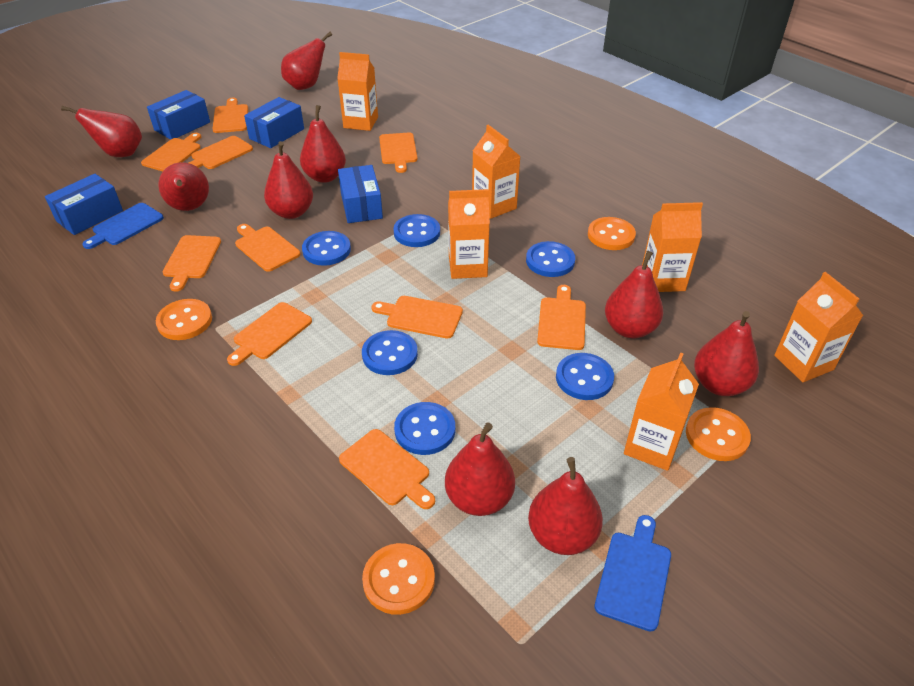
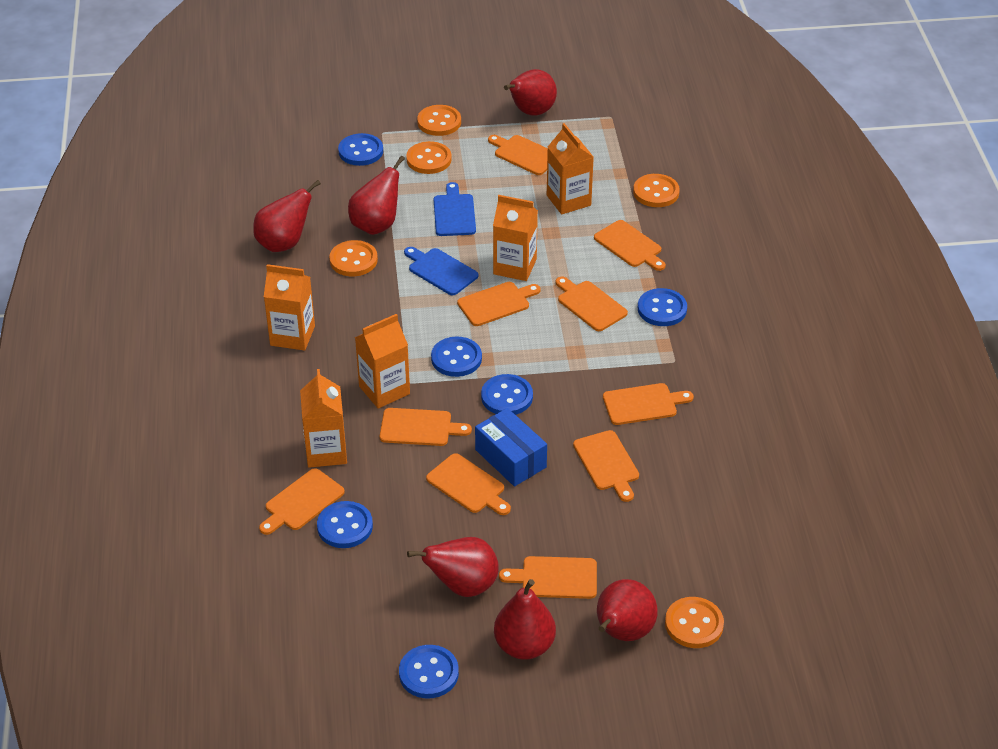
blue box: 4 -> 1
orange button: 4 -> 5
orange carton: 6 -> 5
red pear: 9 -> 6

